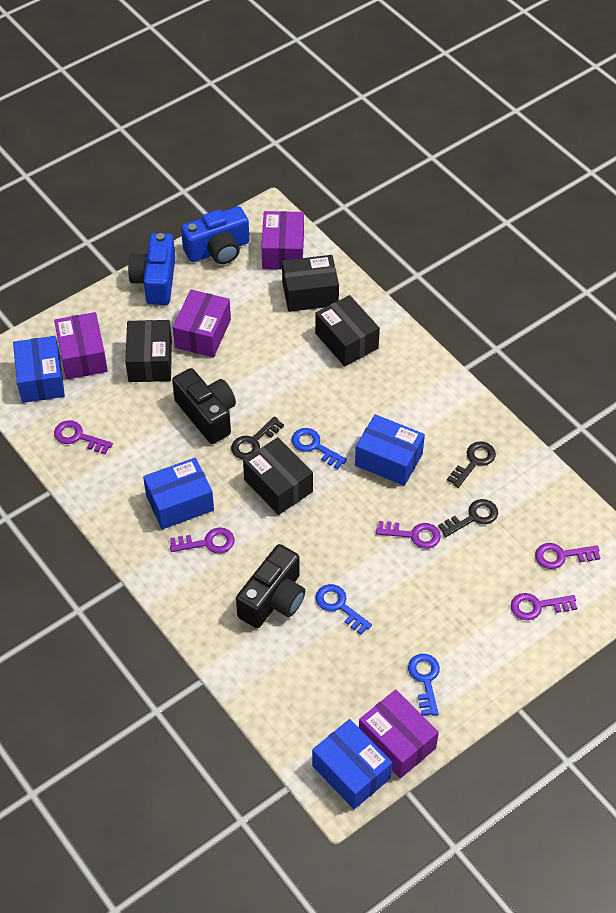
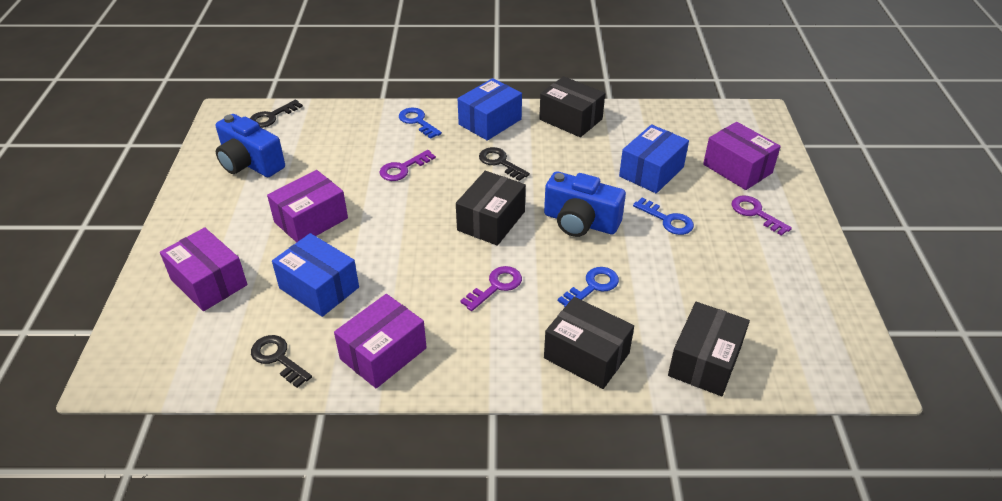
black camera: 2 -> 0
blue box: 4 -> 3
purple key: 5 -> 3

